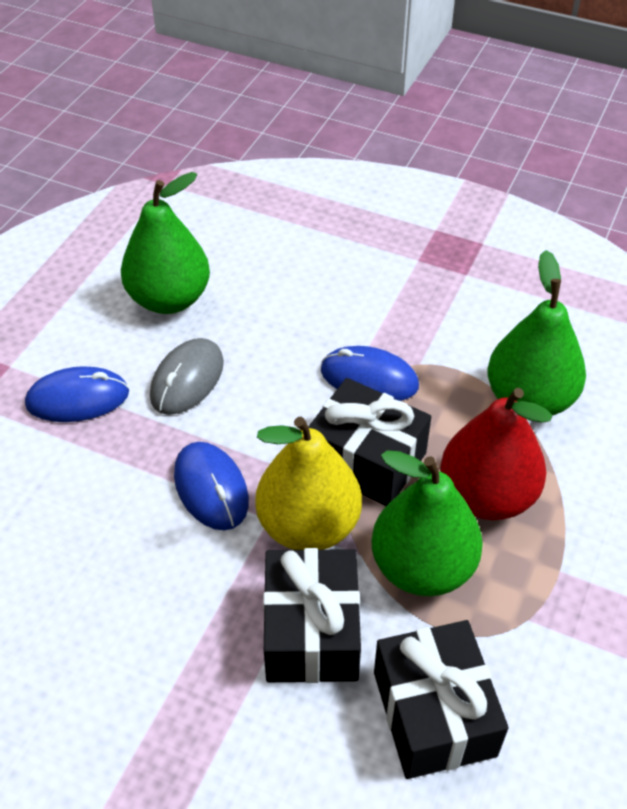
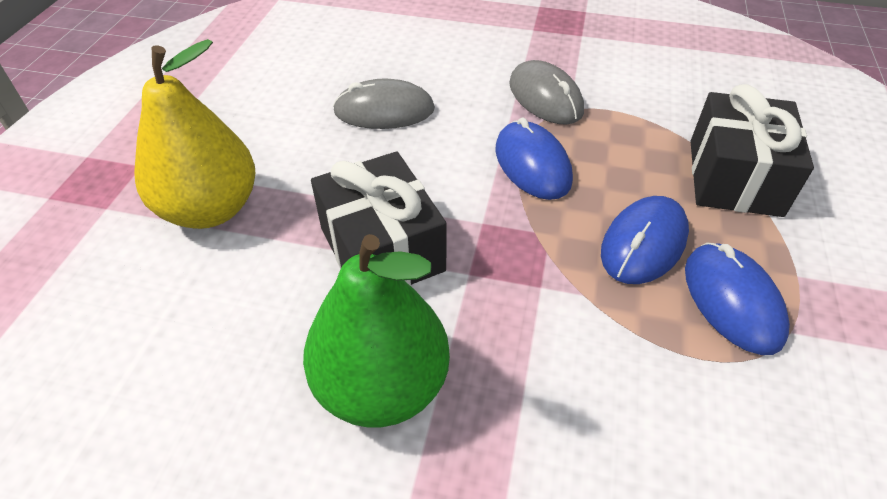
black gift: 3 -> 2
green pear: 3 -> 1
grey mouse: 1 -> 2
red pear: 1 -> 0

